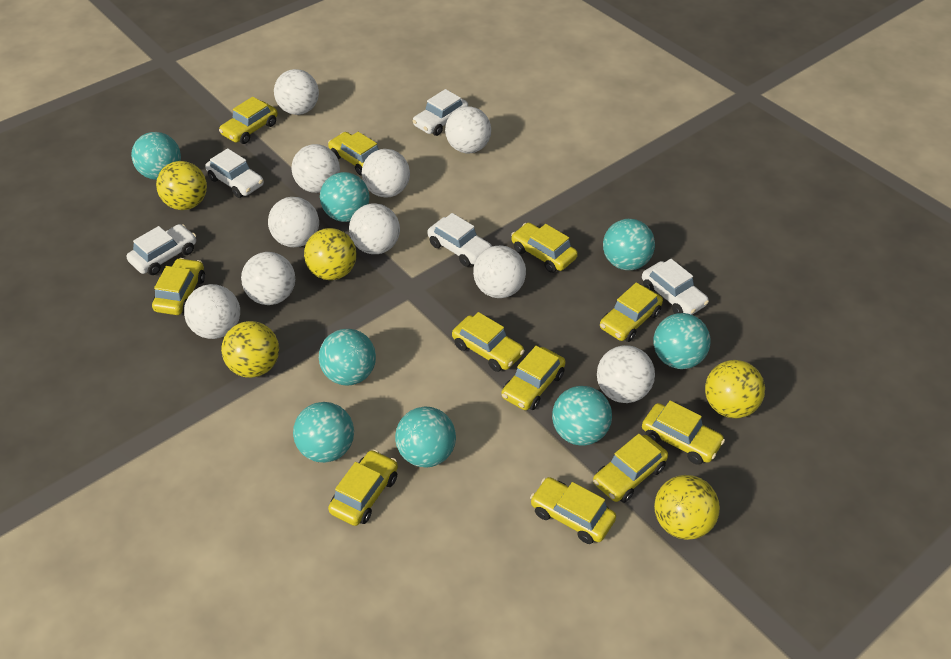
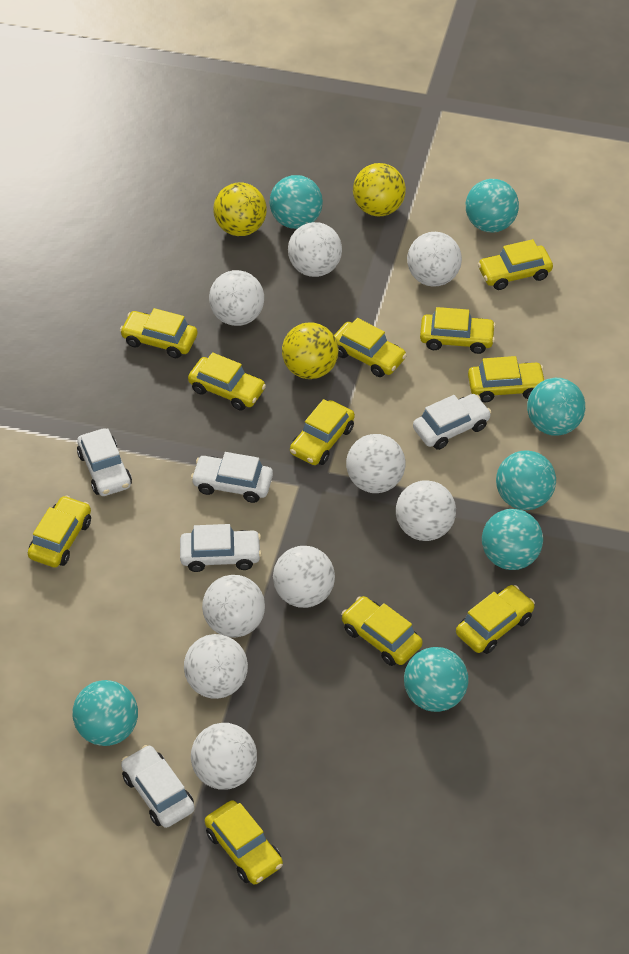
turquoise ball: 8 -> 7
white ball: 10 -> 9
yellow ball: 5 -> 3

